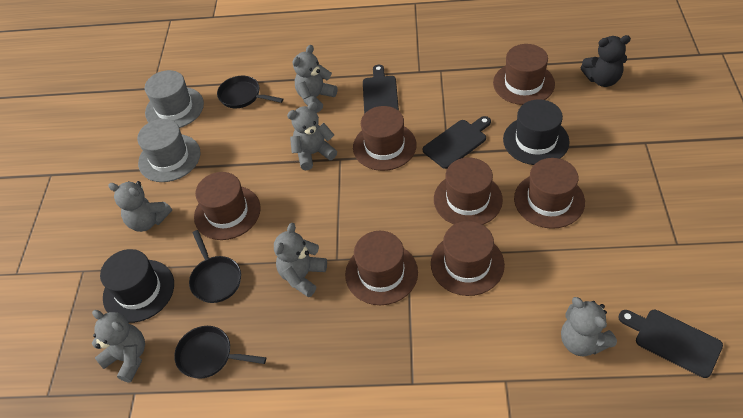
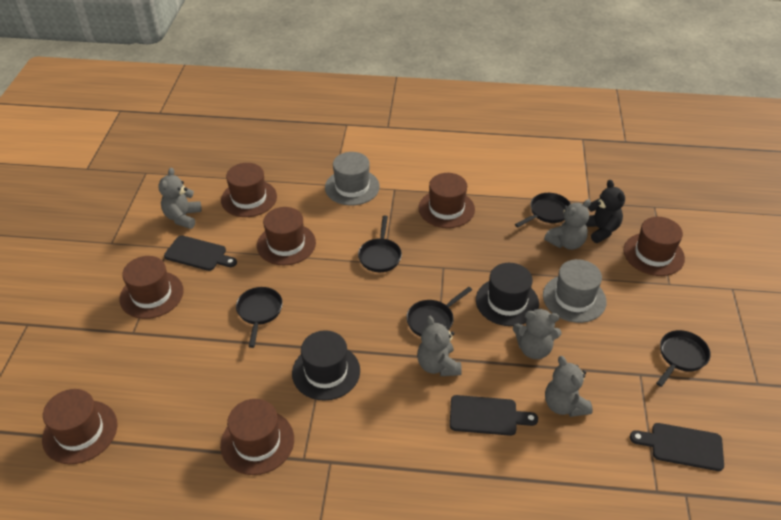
black pan: 3 -> 5
grey teddy bear: 6 -> 5

